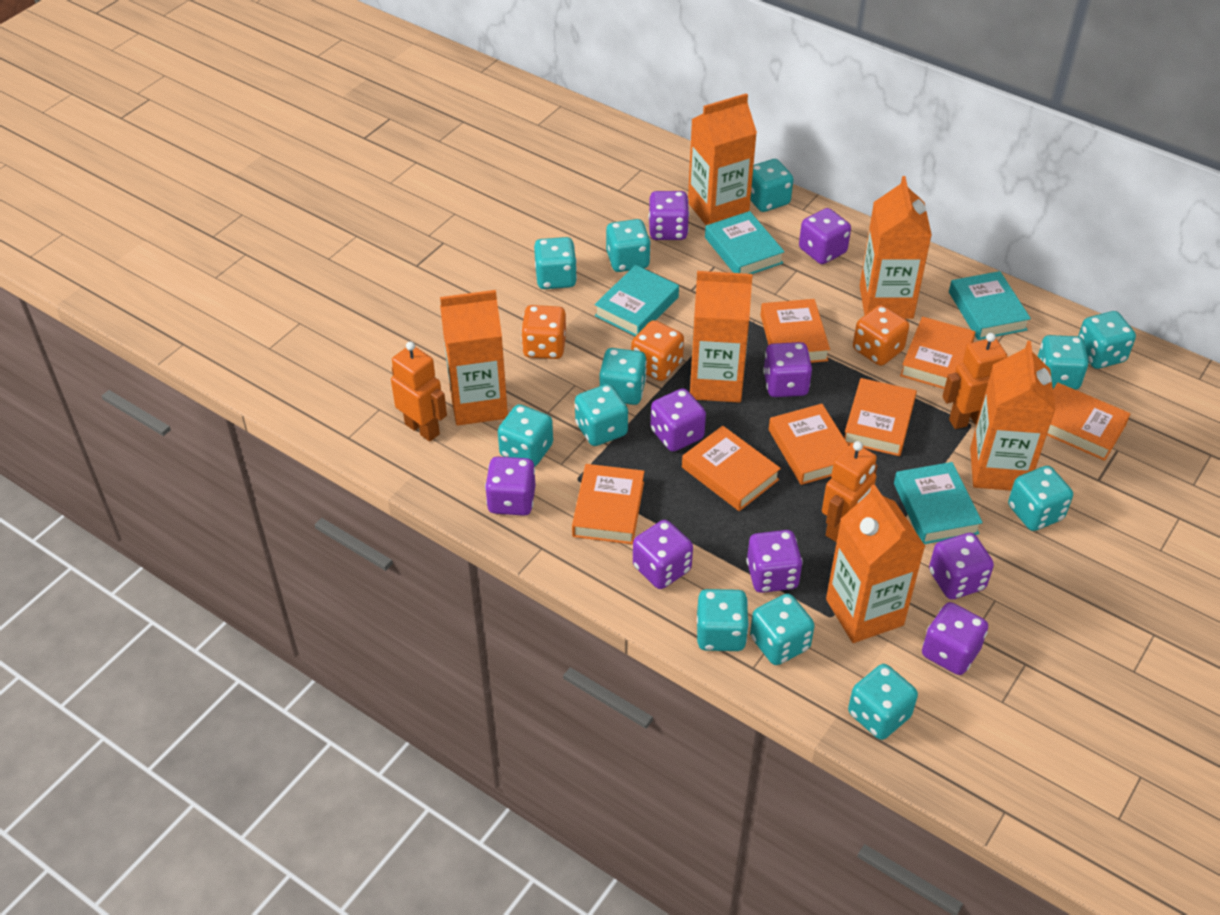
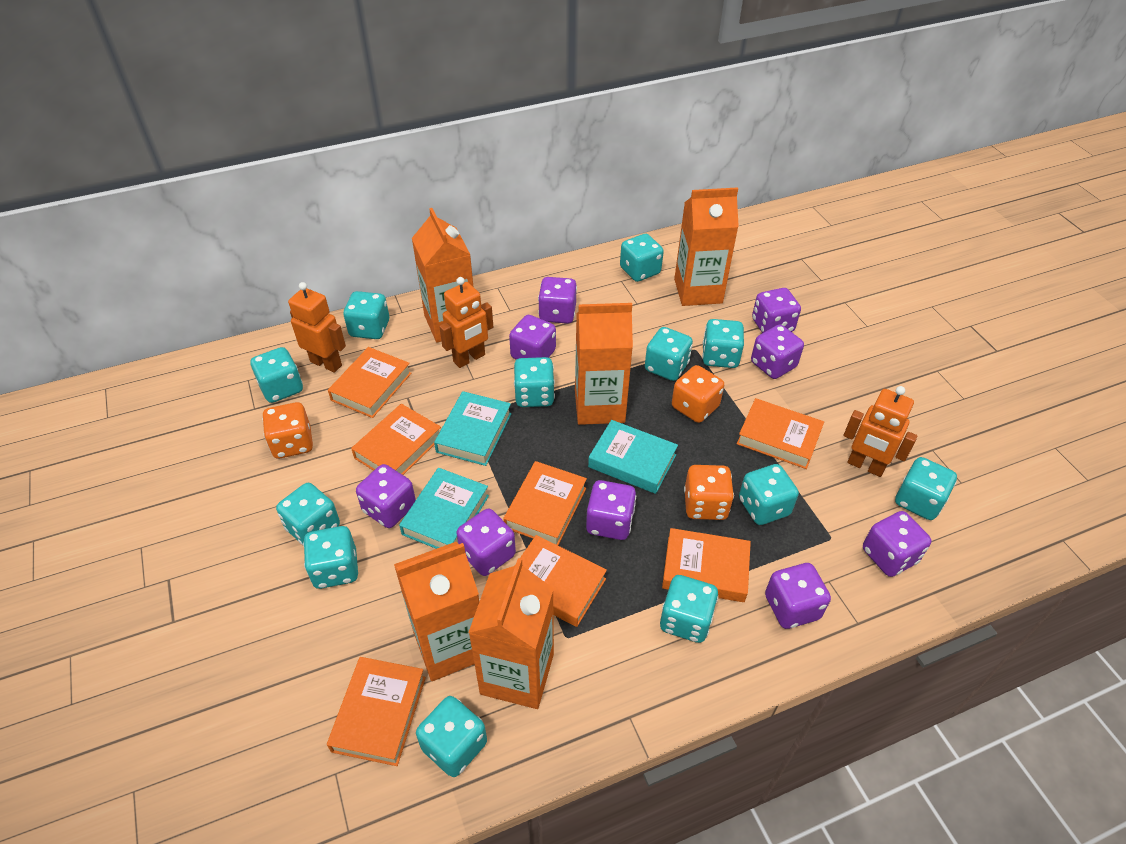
orange carton: 6 -> 5
turquoise book: 4 -> 3

